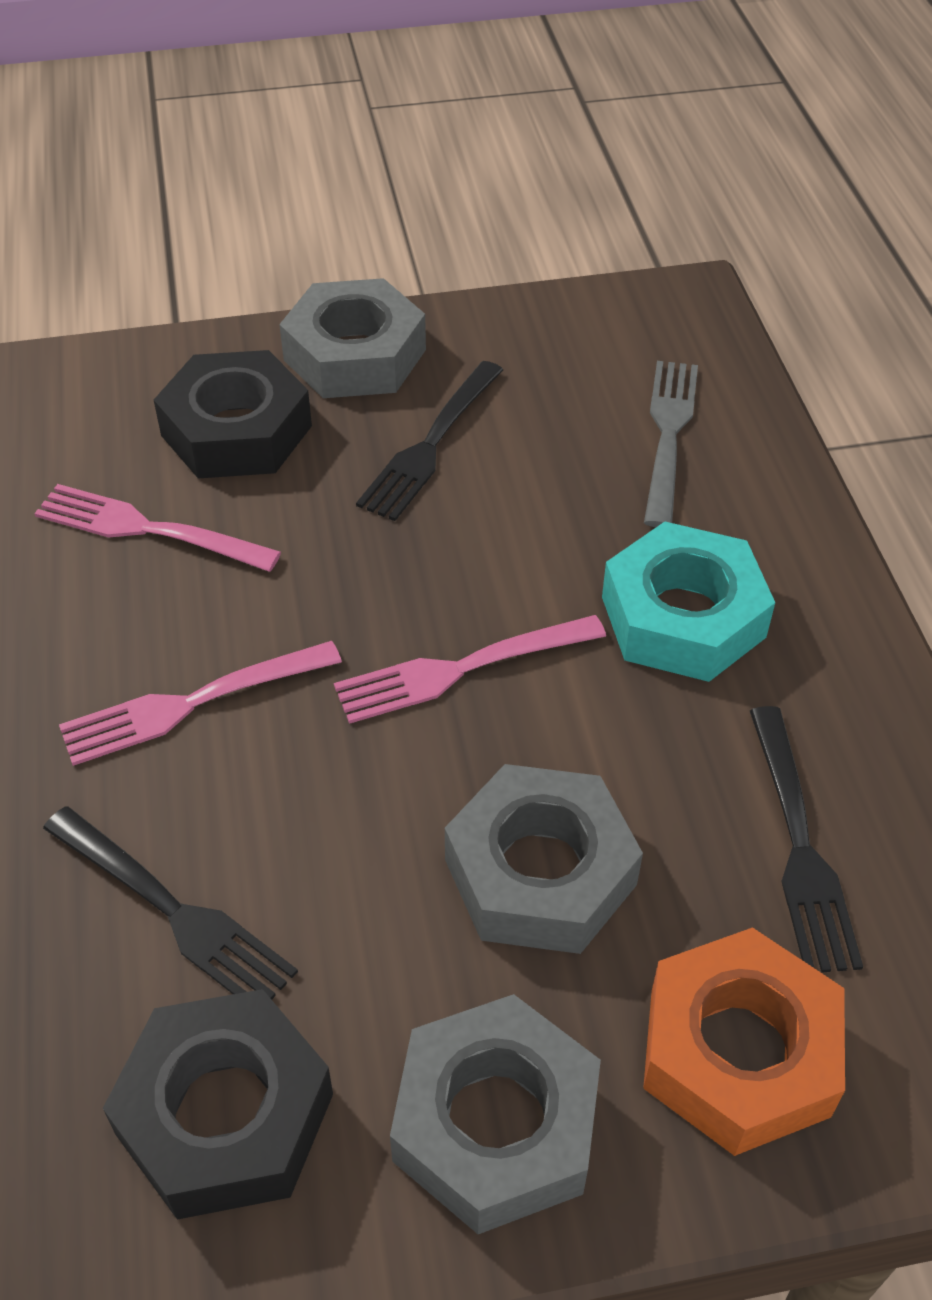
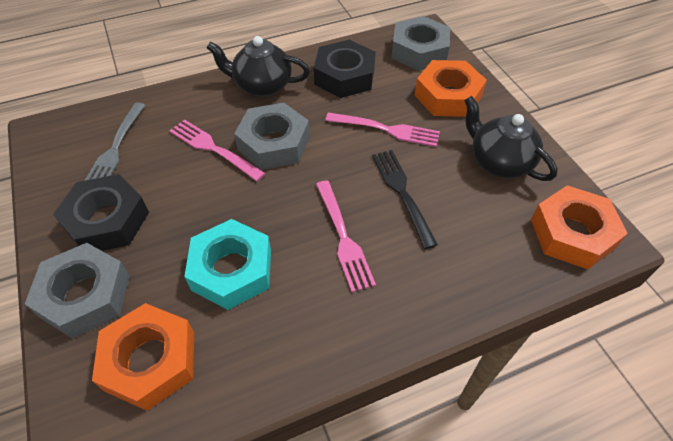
black fork: 3 -> 1
black teapot: 0 -> 2
orange nut: 1 -> 3

